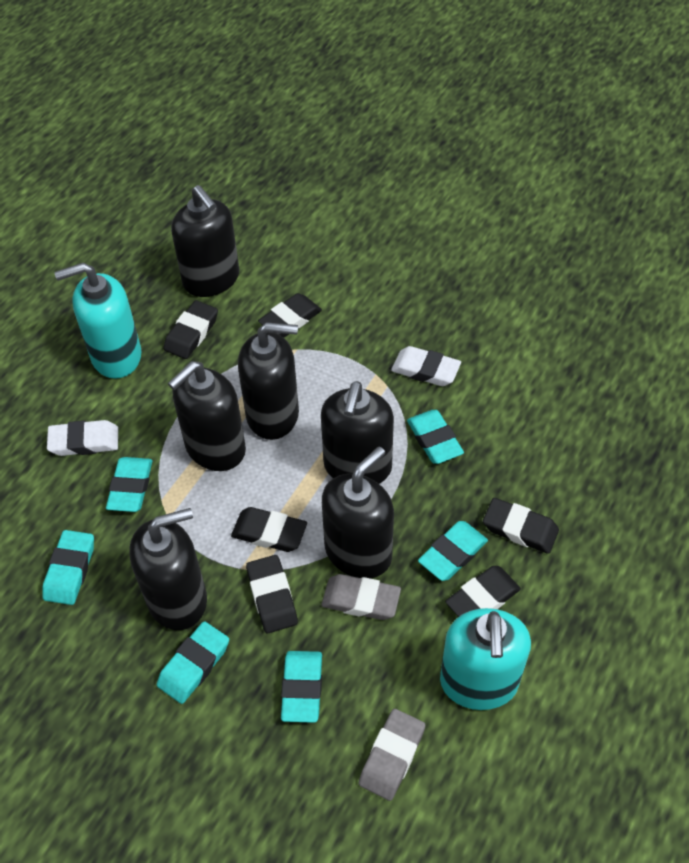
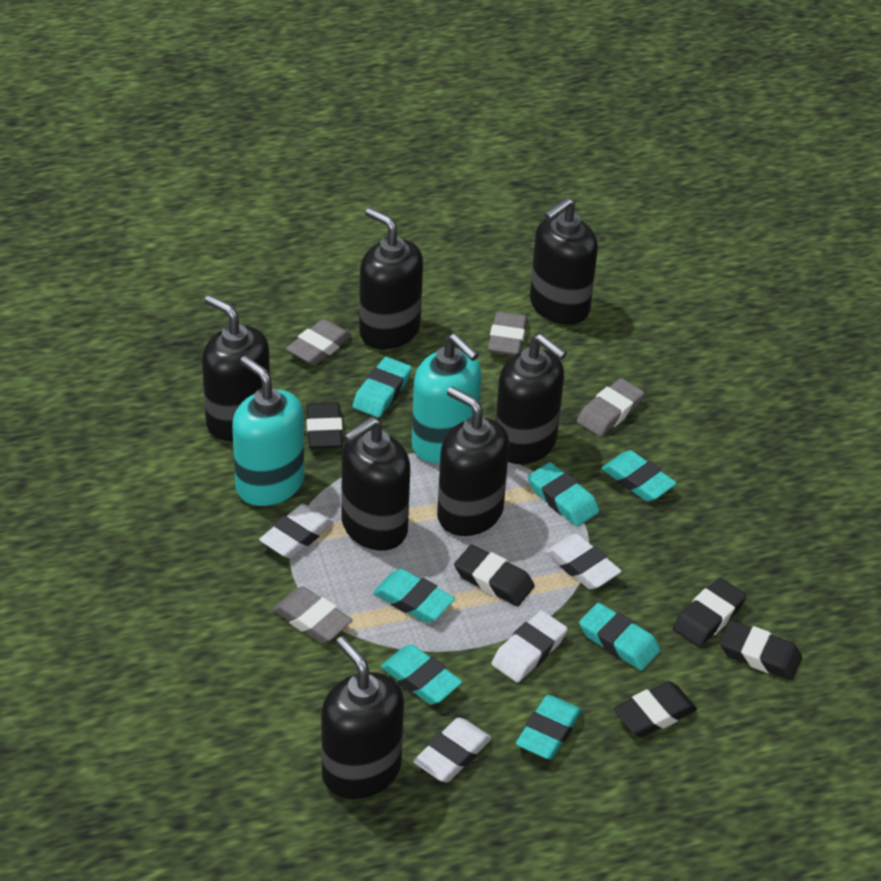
black eraser: 6 -> 5
black soap dispenser: 6 -> 7
grey eraser: 2 -> 4
turquoise eraser: 6 -> 7
white eraser: 2 -> 4

